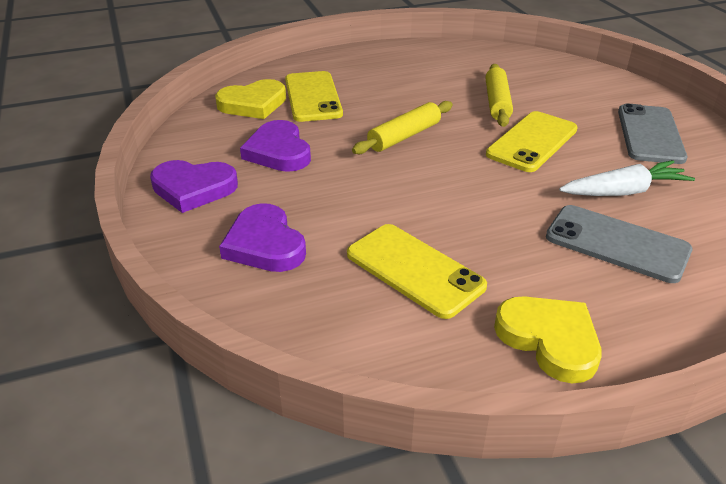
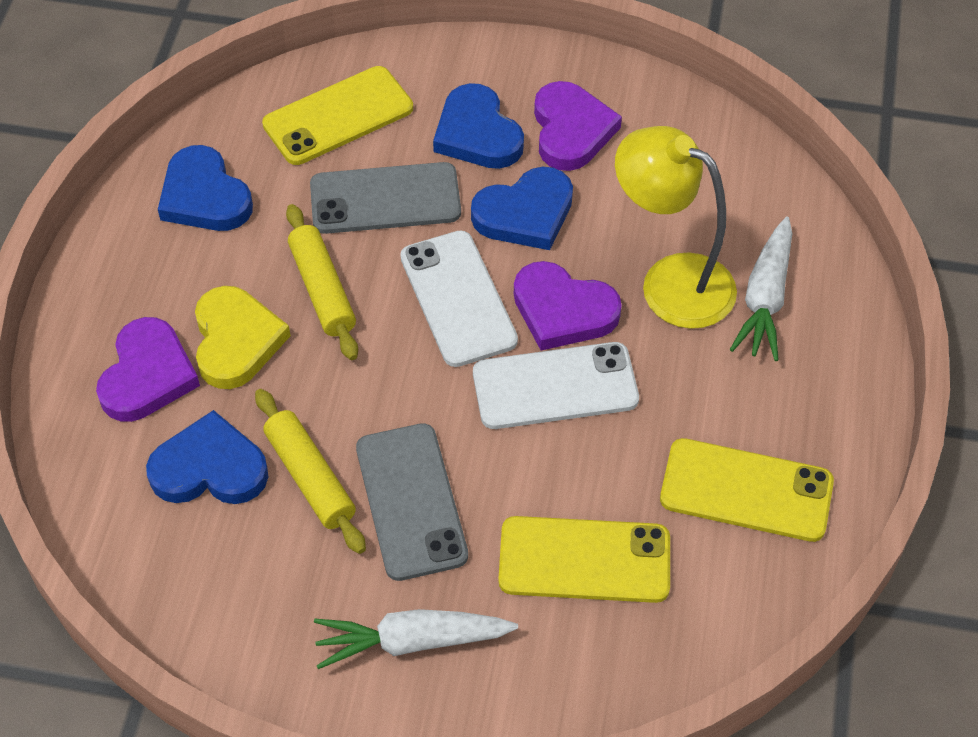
blue heart: 0 -> 4
white carrot: 1 -> 2
white phone: 0 -> 2
yellow heart: 2 -> 1
yellow lamp: 0 -> 1

